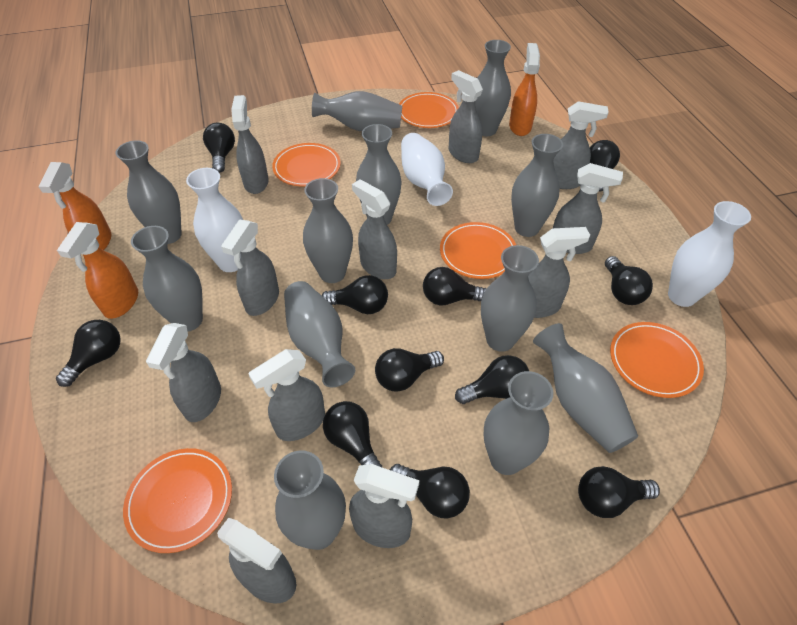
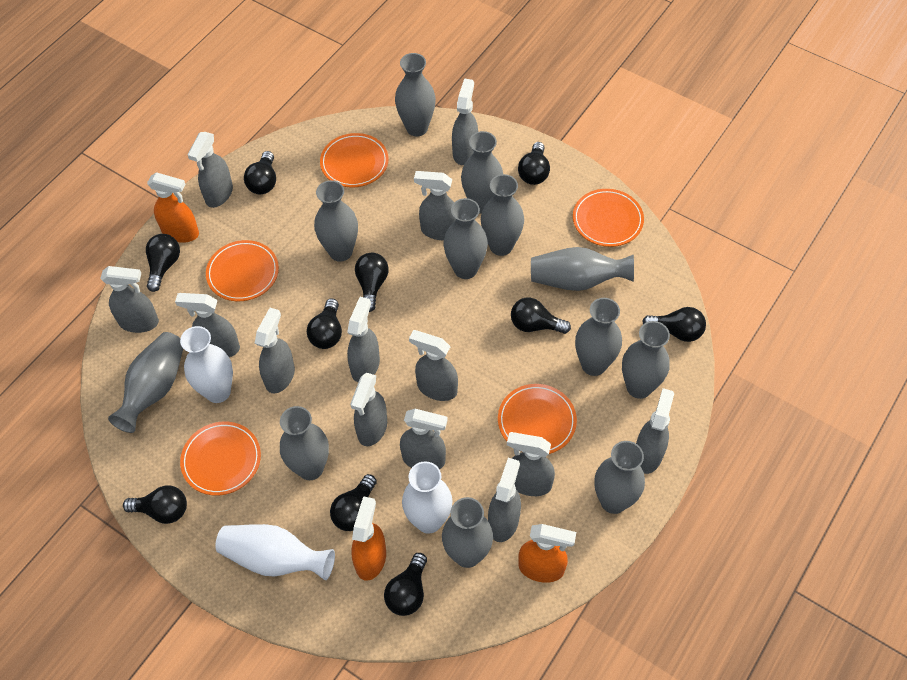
black light bulb: 11 -> 10
grey spray bottle: 11 -> 13

